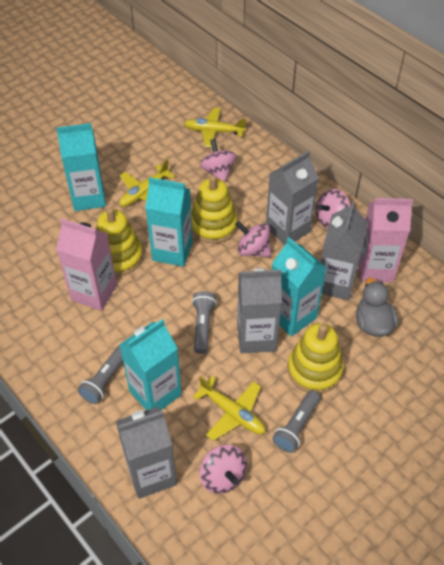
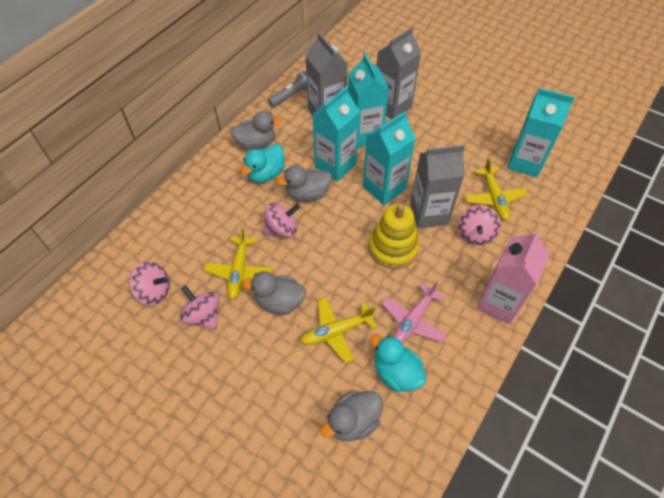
grey carton: 4 -> 3
grey duck: 1 -> 4
grey flashlight: 3 -> 1
pink carton: 2 -> 1
pink plane: 0 -> 1
turquoise duck: 0 -> 2
yellow stacking toy: 3 -> 1

